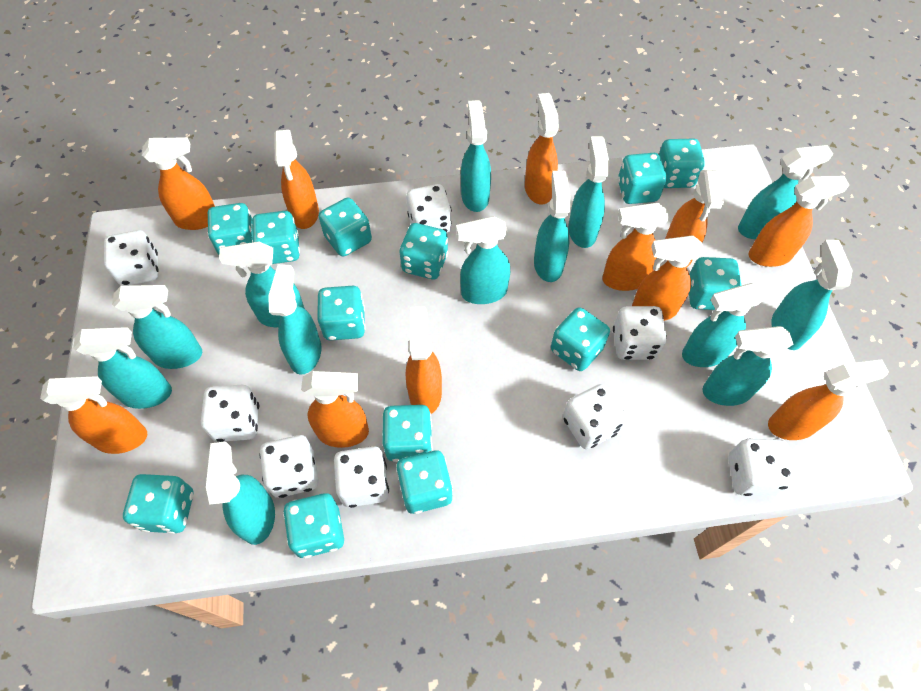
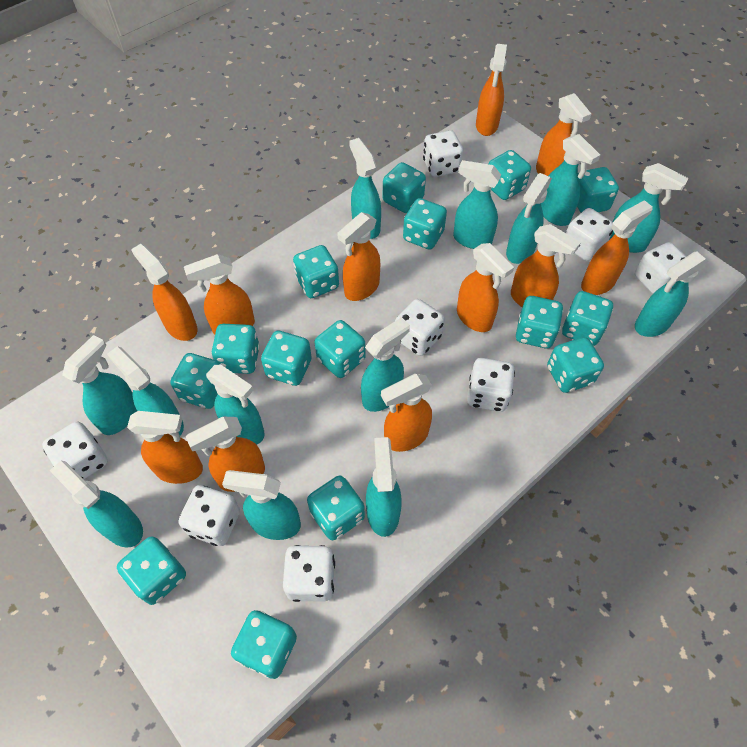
turquoise dice: 13 -> 15

